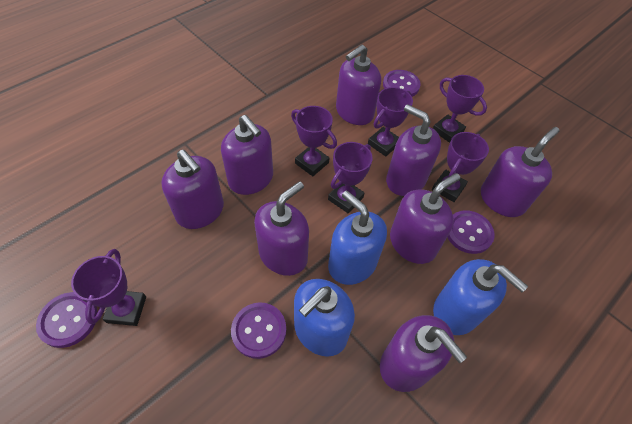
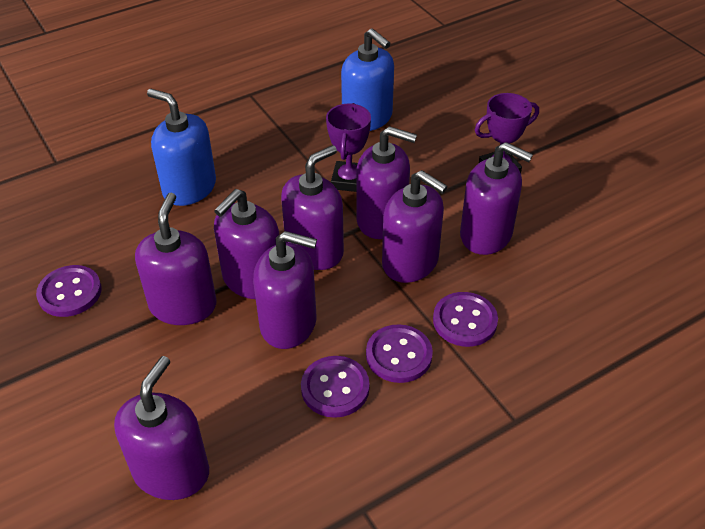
blue soap dispenser: 3 -> 2
purple trophy: 6 -> 2

